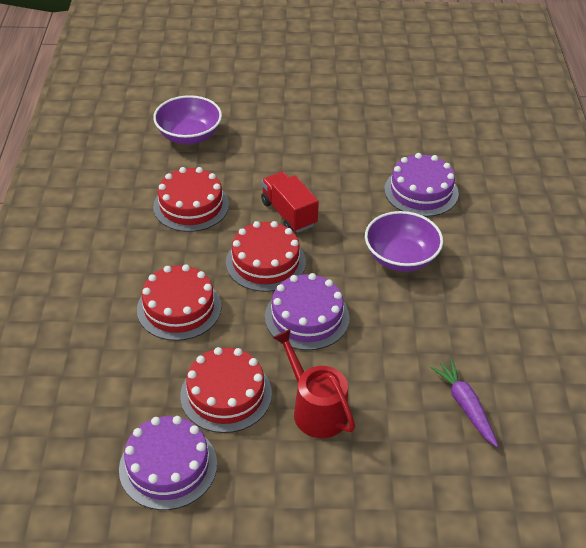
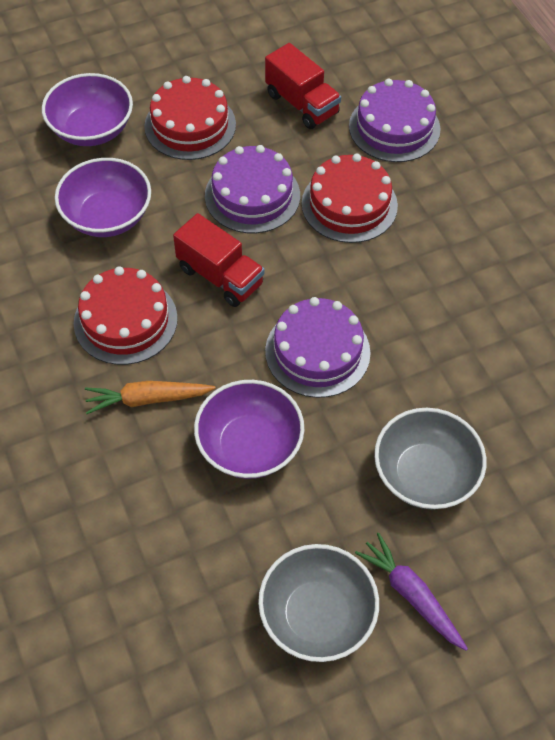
grey bowl: 0 -> 2
orange carrot: 0 -> 1
purple bowl: 2 -> 3
red cake: 4 -> 3
red truck: 1 -> 2
red watering can: 1 -> 0

